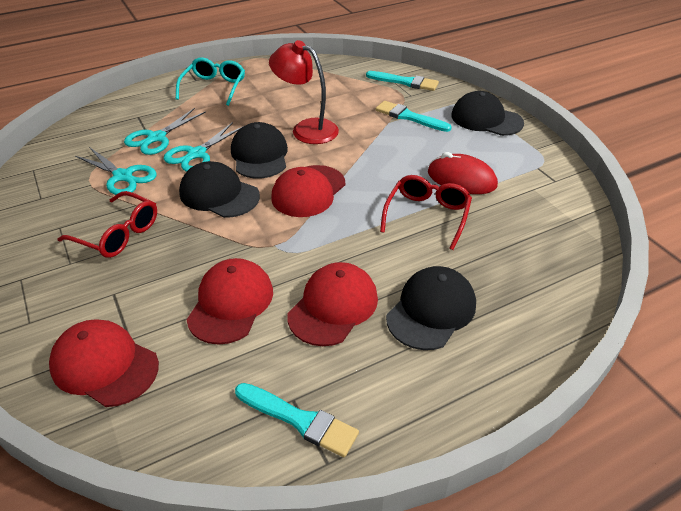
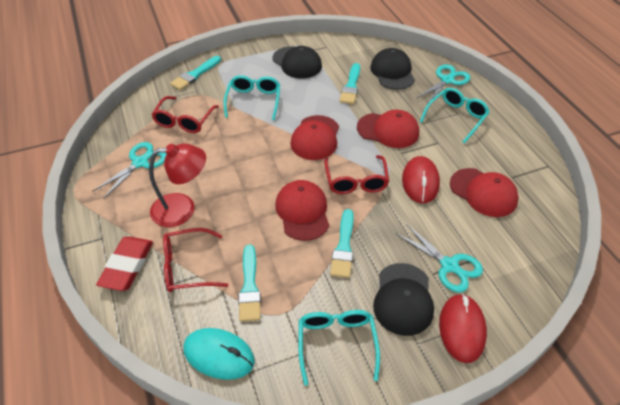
black cap: 4 -> 3
red eraser: 0 -> 1
red glasses: 2 -> 3
red mouse: 1 -> 2
turquoise brush: 3 -> 4
turquoise glasses: 1 -> 3
turquoise mouse: 0 -> 1

